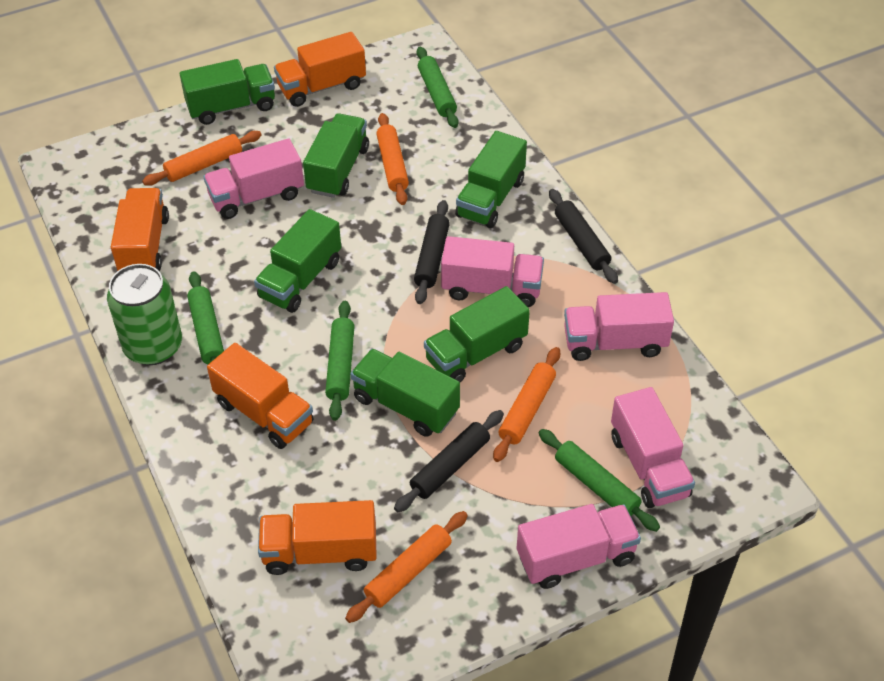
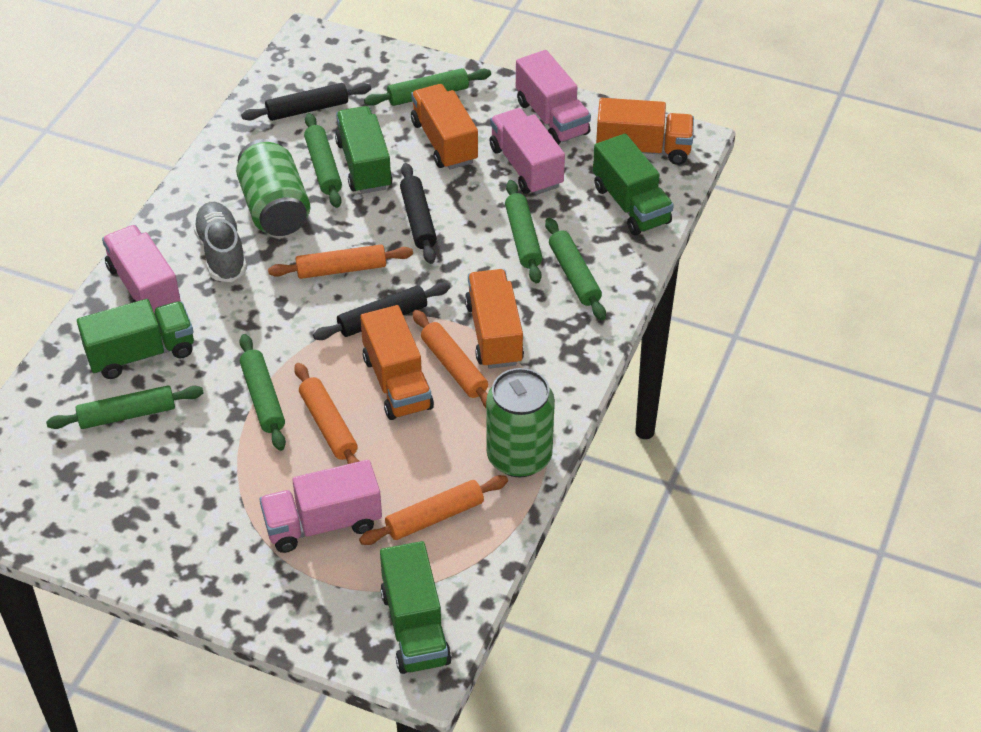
green can: 1 -> 2
green rolling pin: 4 -> 6
green truck: 6 -> 4
grey shoe: 0 -> 1
pink truck: 5 -> 4

